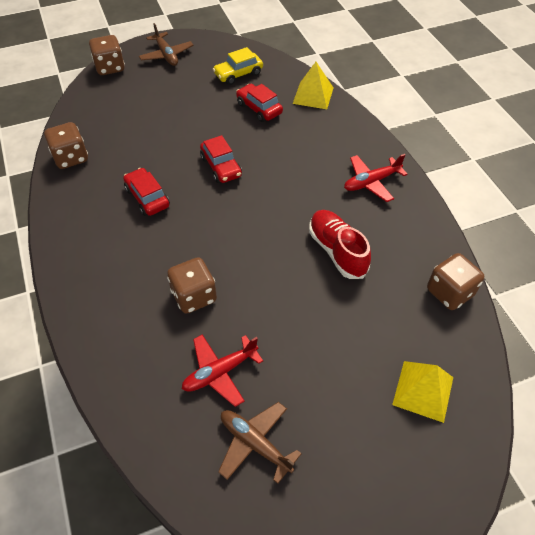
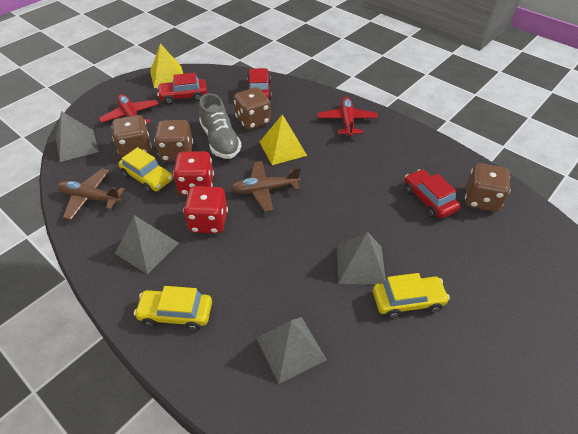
grey pyramid: 0 -> 4
grey shoe: 0 -> 1
red dice: 0 -> 2
red shoe: 1 -> 0
yellow car: 1 -> 3

